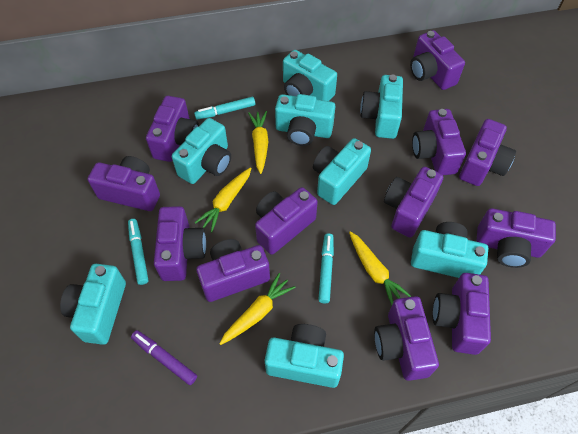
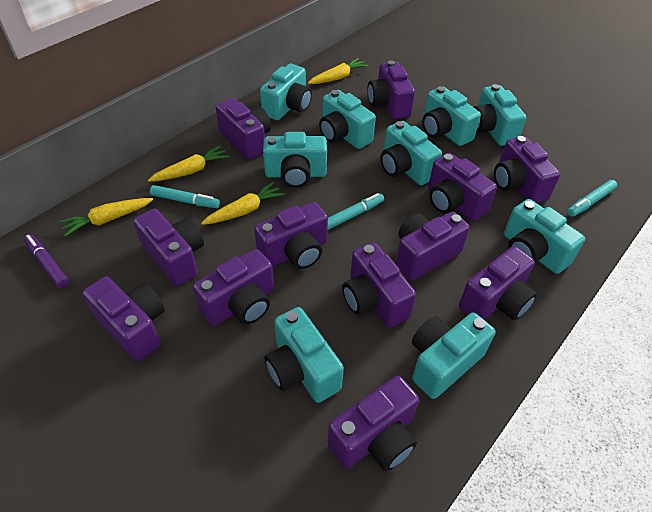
turquoise camera: 8 -> 9

